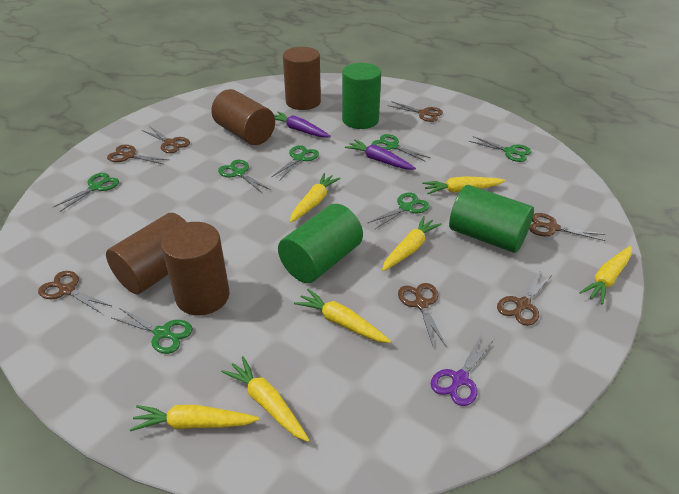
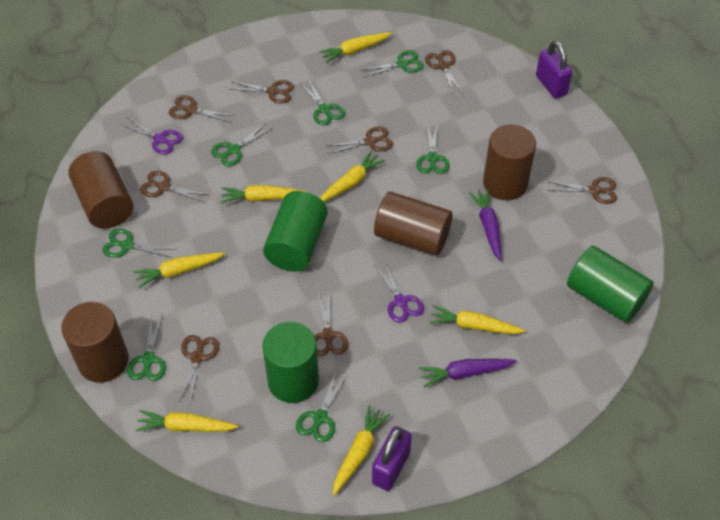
brown scissors: 7 -> 8
purple padlock: 0 -> 2
purple scissors: 1 -> 2

